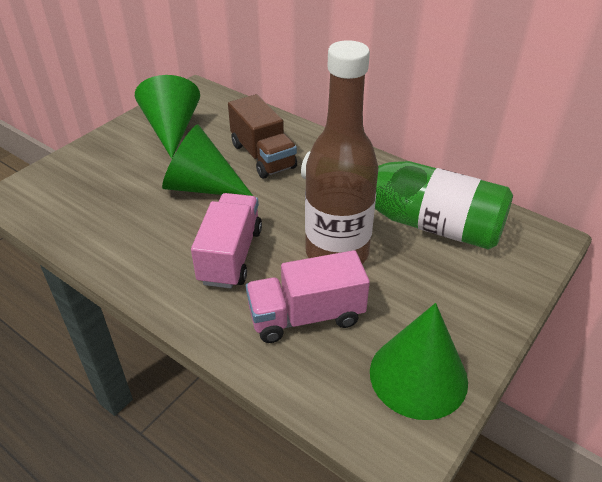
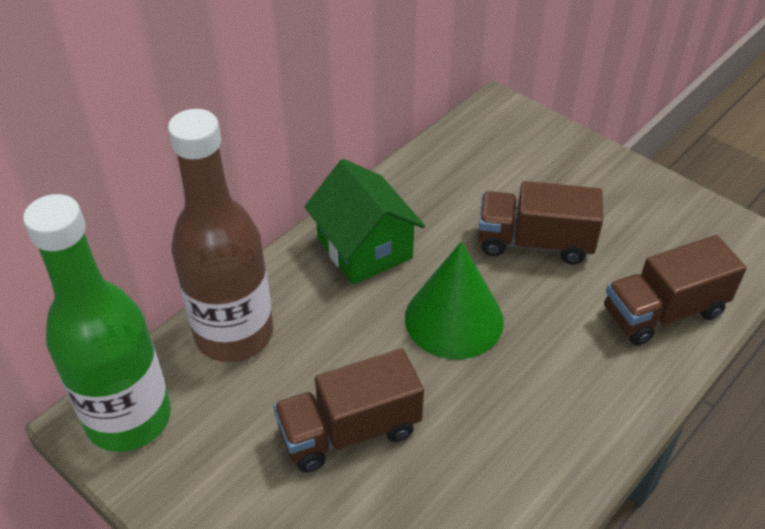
brown truck: 1 -> 3
green cone: 3 -> 1
green house: 0 -> 1
pink truck: 2 -> 0

